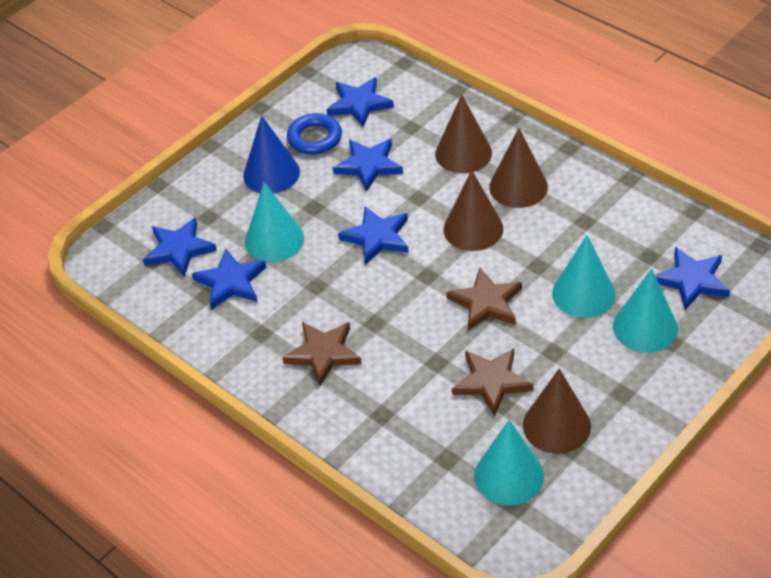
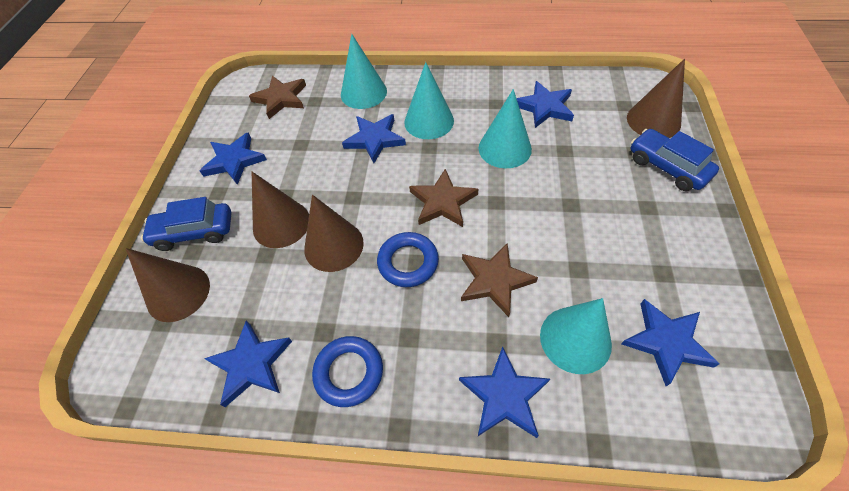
blue car: 0 -> 2
blue cone: 1 -> 0
blue ring: 1 -> 2

